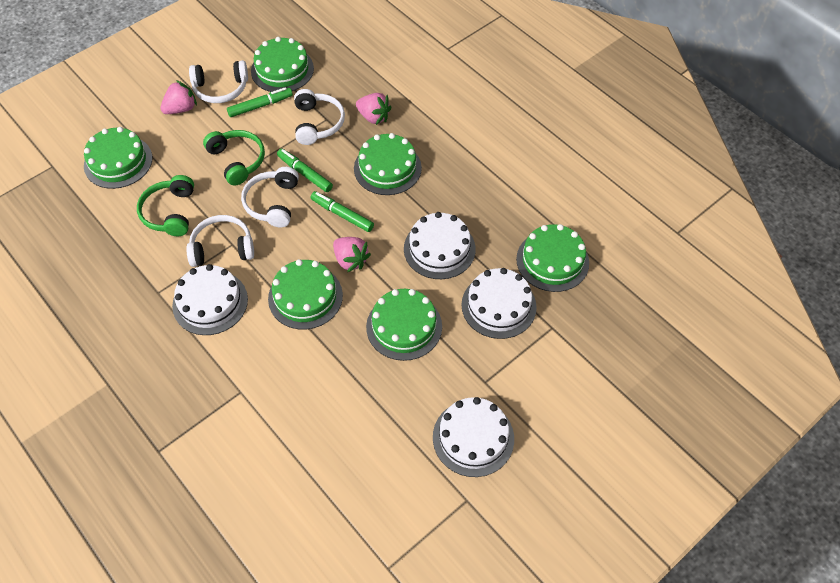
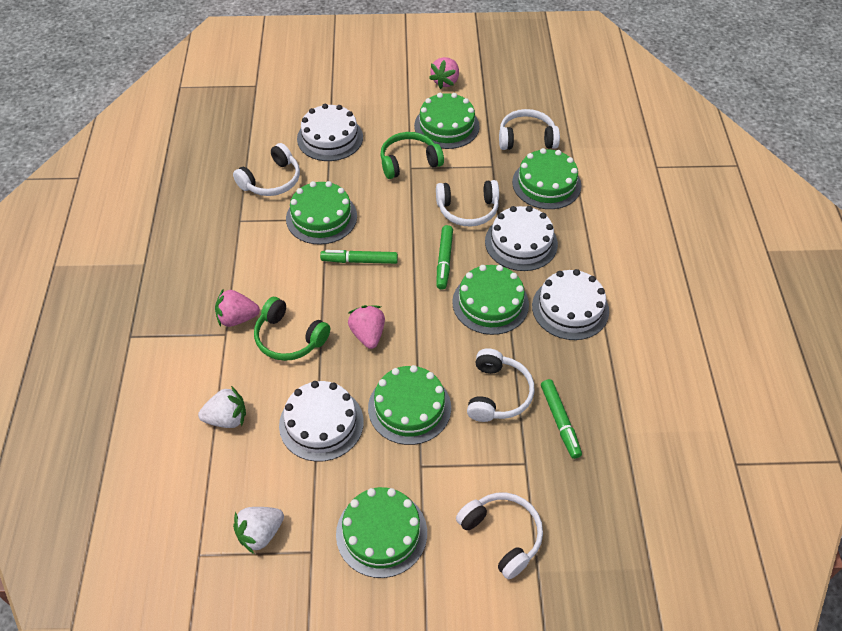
white headphones: 4 -> 5
white strawberry: 0 -> 2

